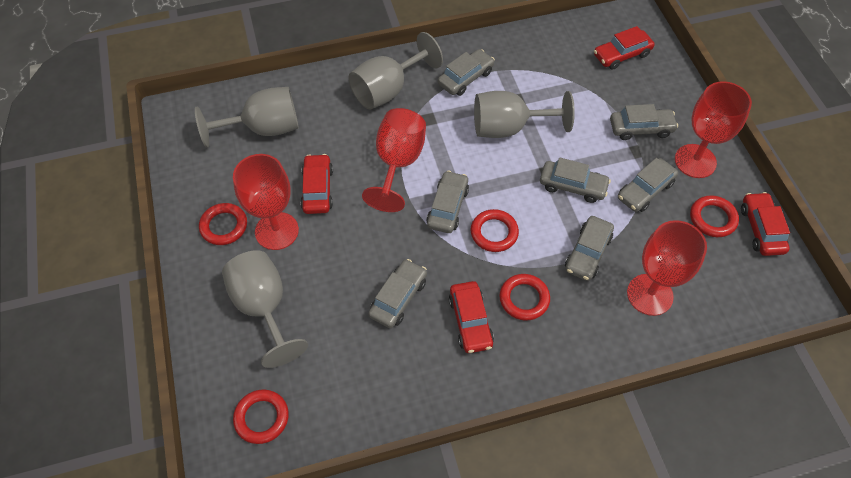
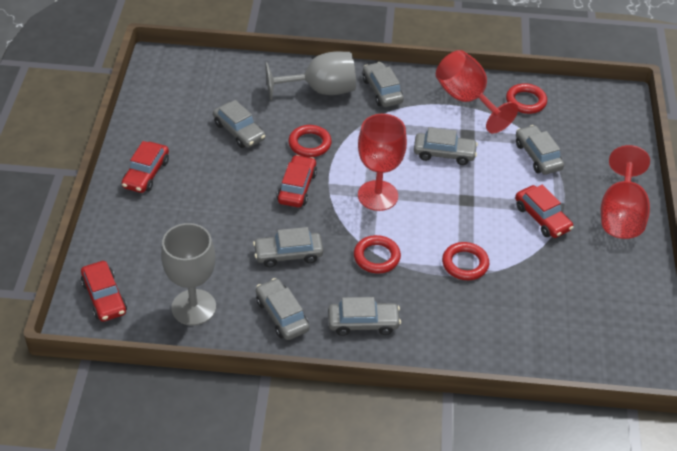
grey goblet: 4 -> 2
red goblet: 4 -> 3
red ring: 5 -> 4

